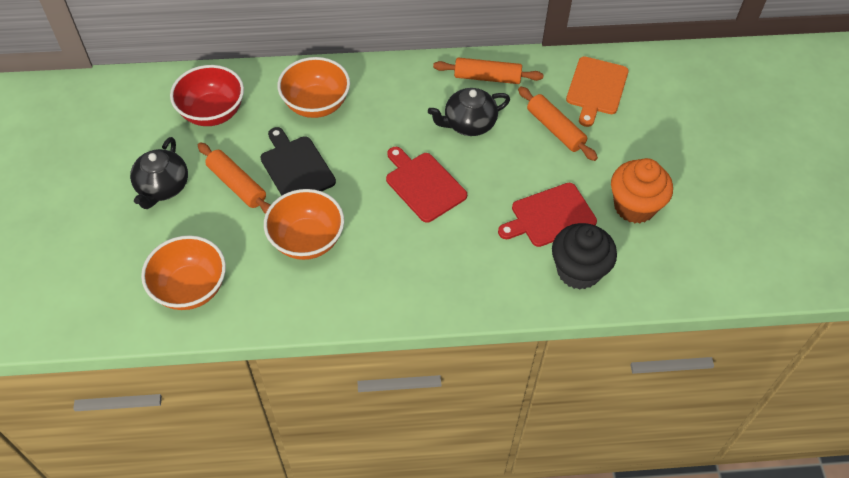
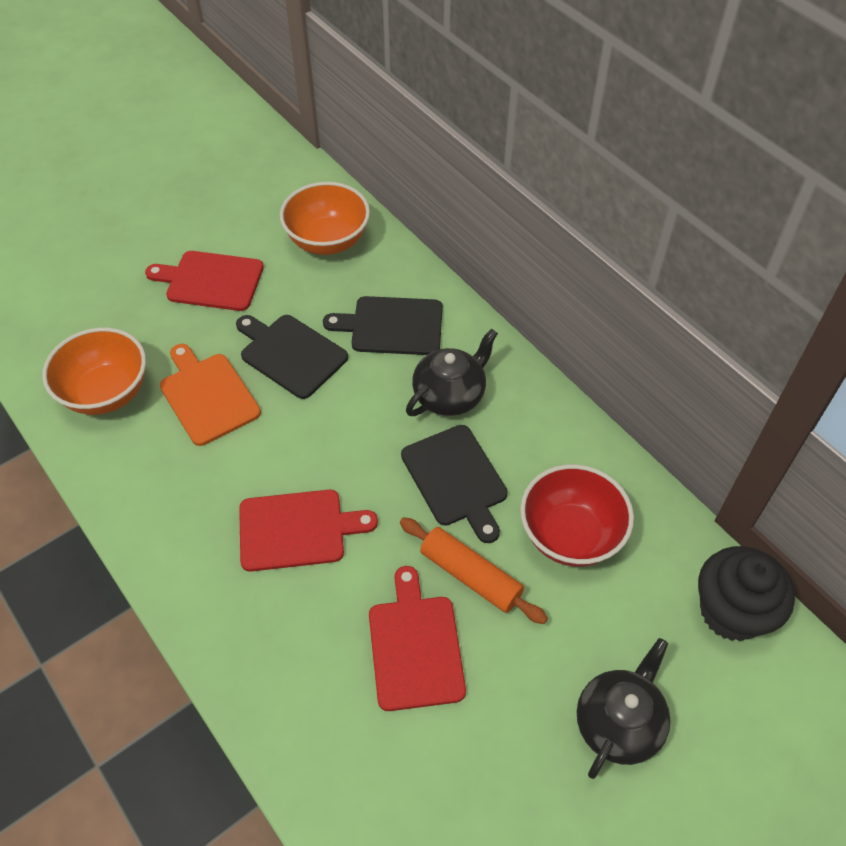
black cutting board: 1 -> 3
orange bowl: 3 -> 2
orange cupcake: 1 -> 0
orange rolling pin: 3 -> 1
red cutting board: 2 -> 3

